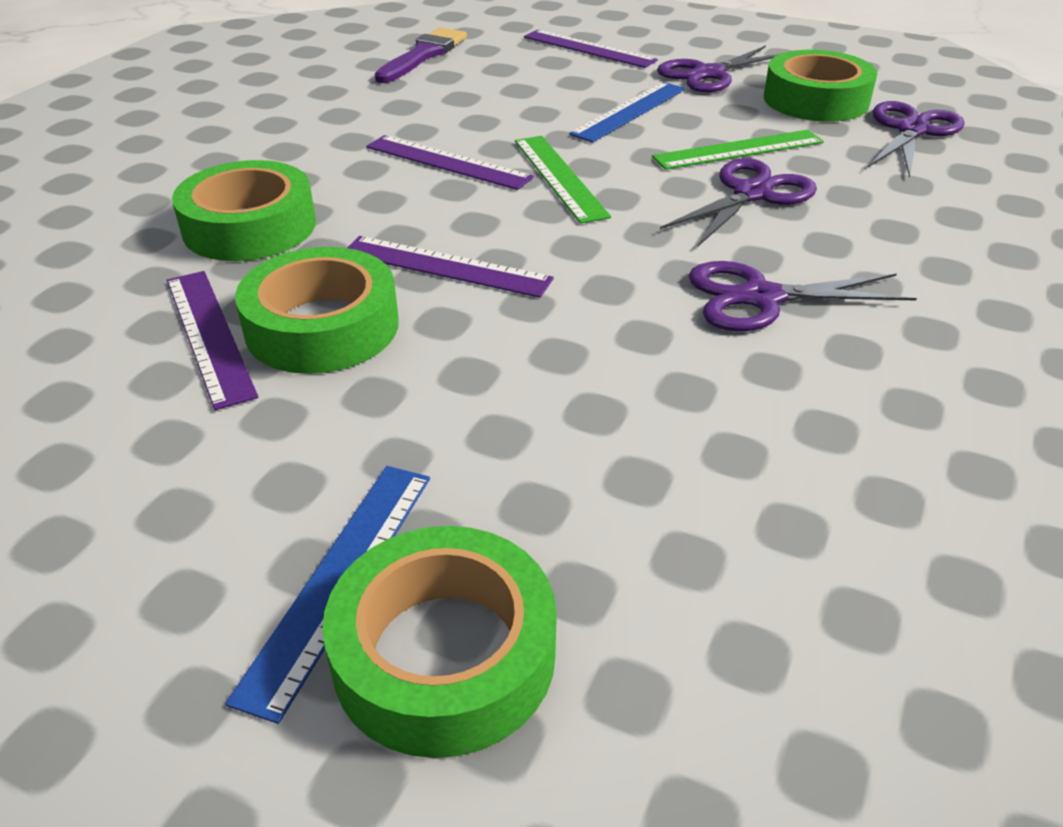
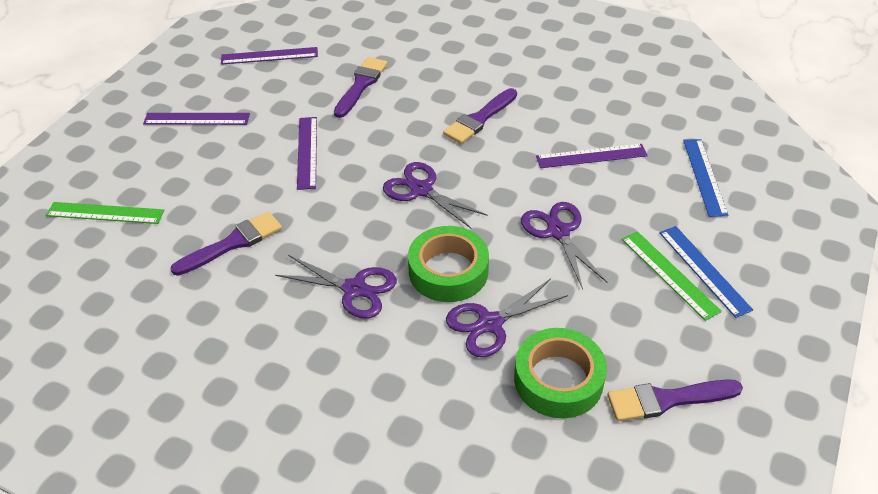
green tape: 4 -> 2
purple brush: 1 -> 4

